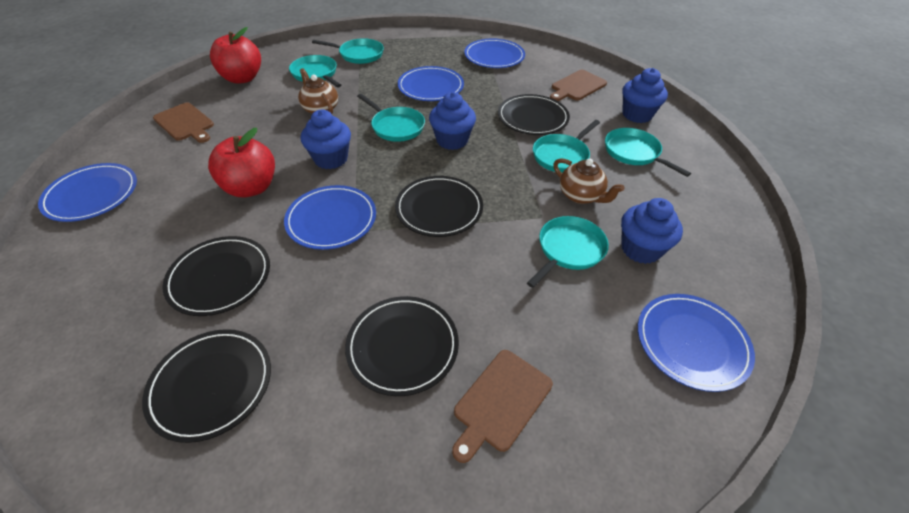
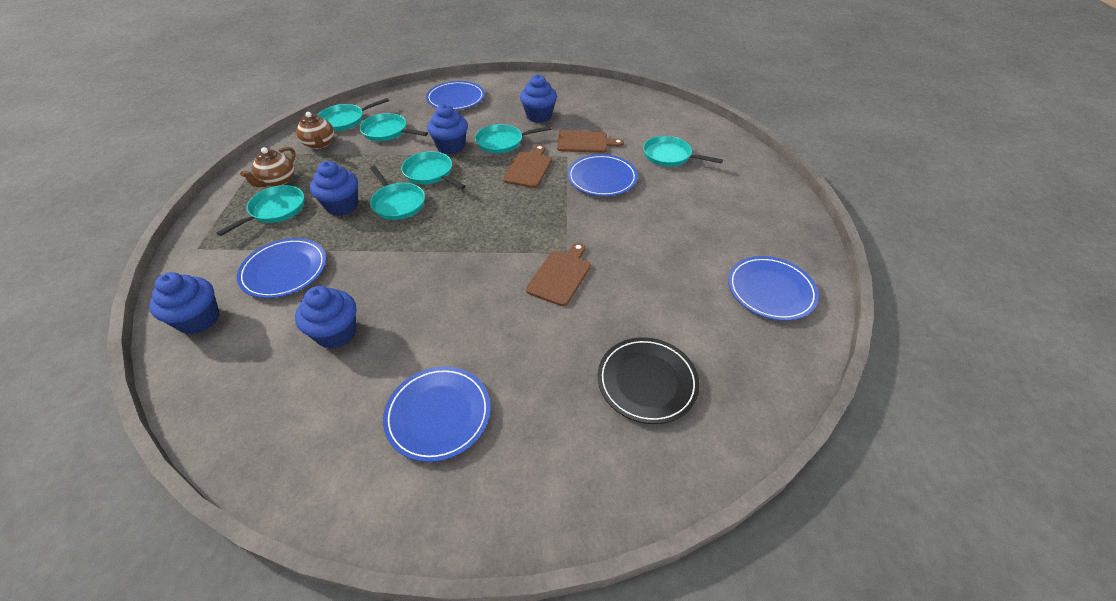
black plate: 5 -> 1
blue cupcake: 4 -> 5
red apple: 2 -> 0
turquoise pan: 6 -> 7

